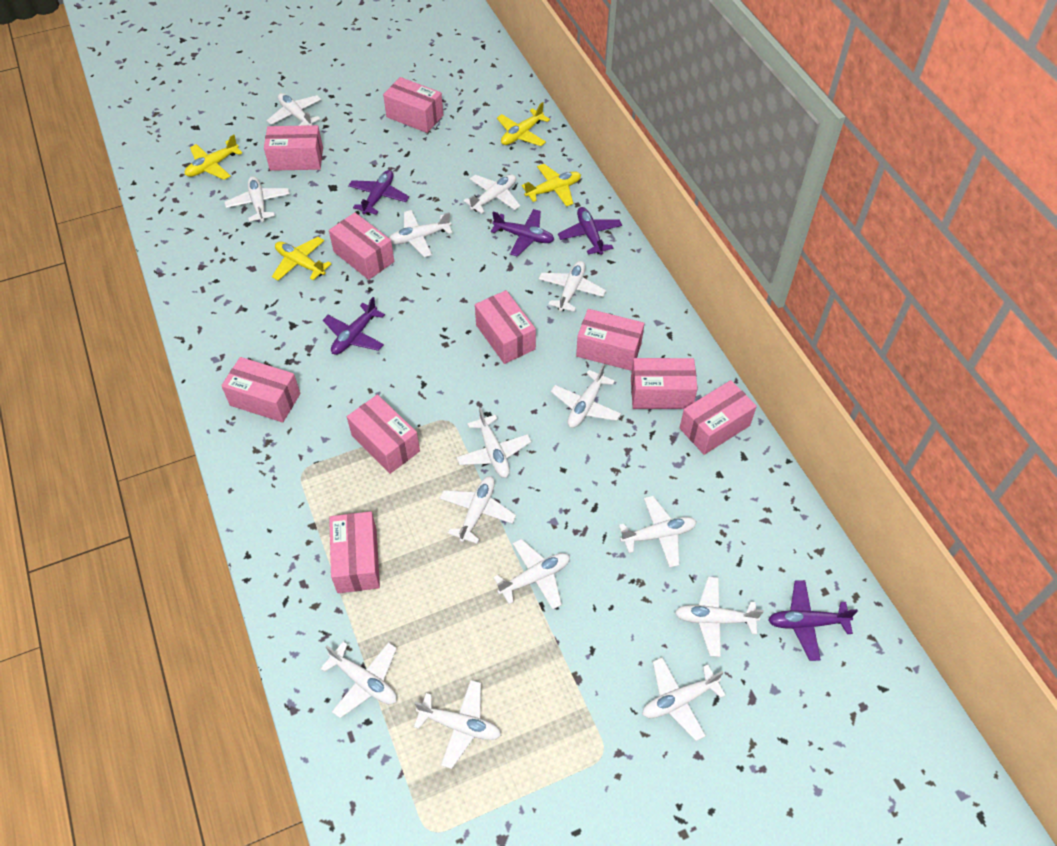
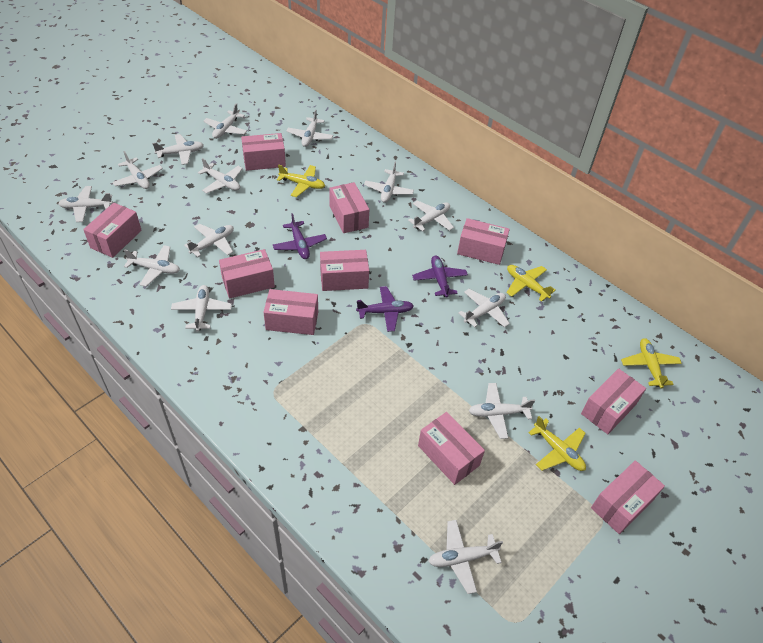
purple plane: 5 -> 3

